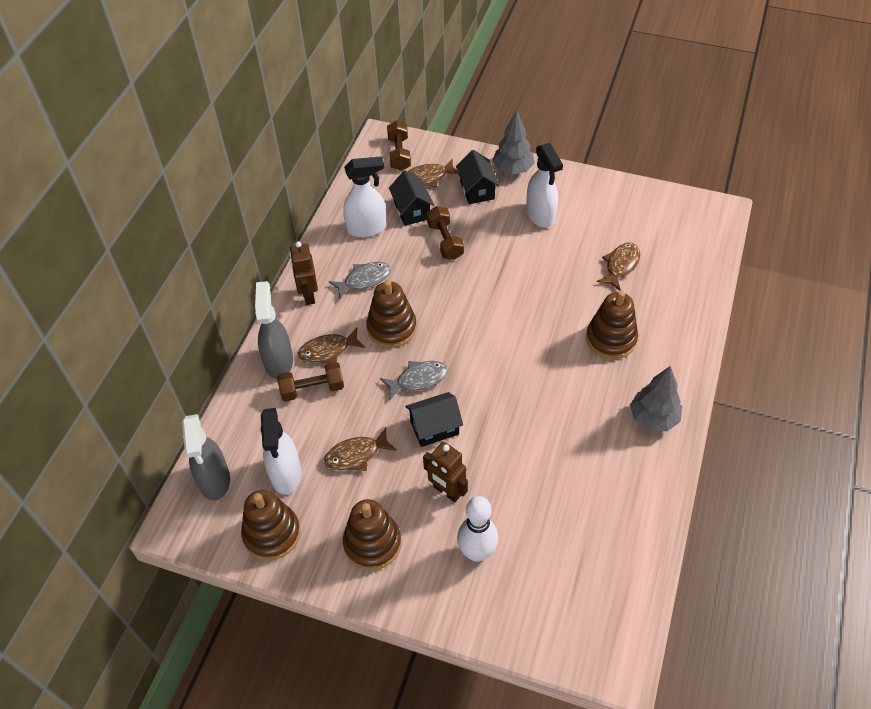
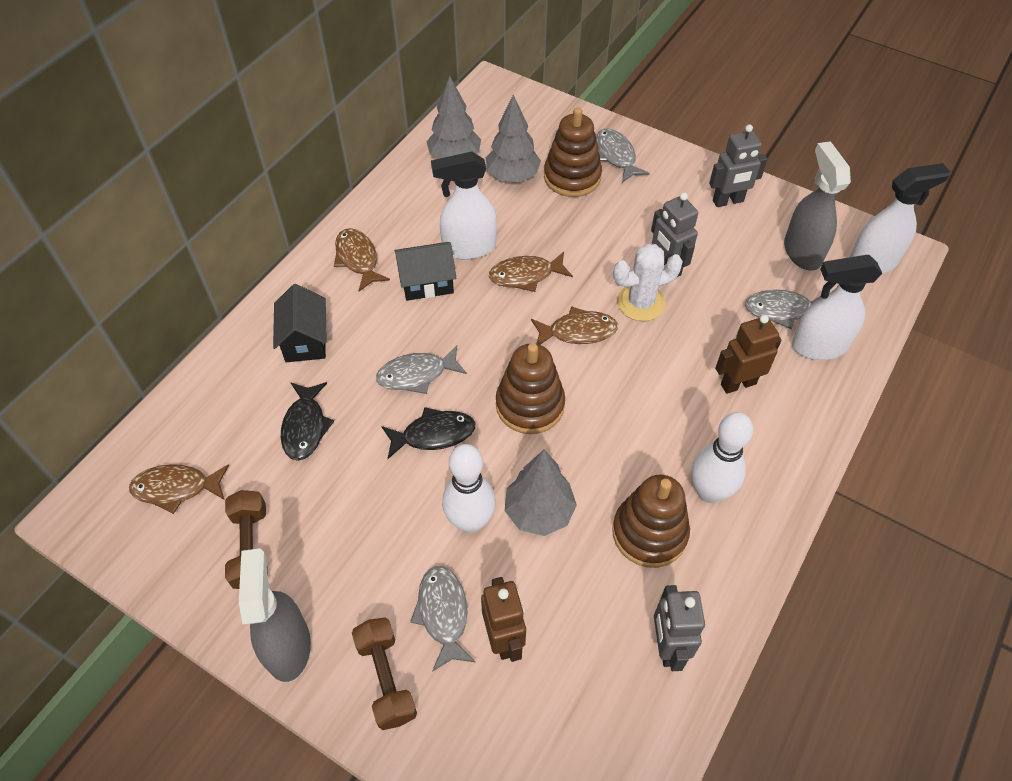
black fish: 0 -> 2
black house: 3 -> 2
brown dumbbell: 3 -> 2
brown stacking toy: 4 -> 3
grey fish: 2 -> 4
grey robot: 0 -> 3
grey tree: 2 -> 3
white bowling pin: 1 -> 2
white cactus: 0 -> 1

